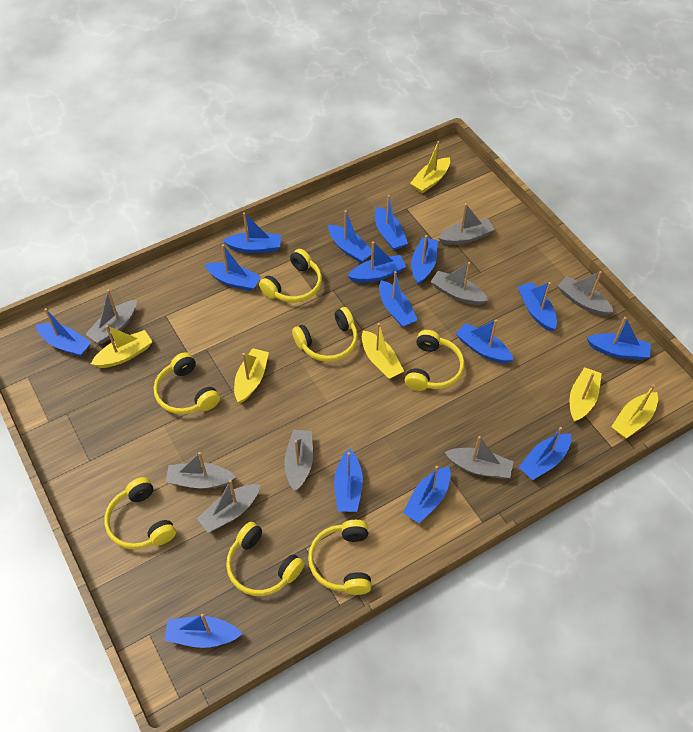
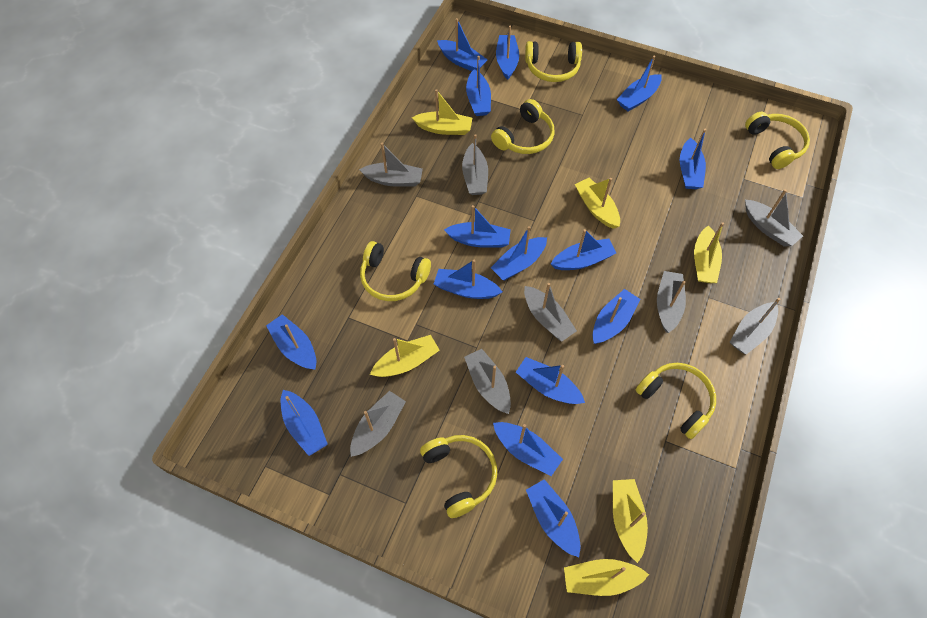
yellow headphones: 7 -> 6

